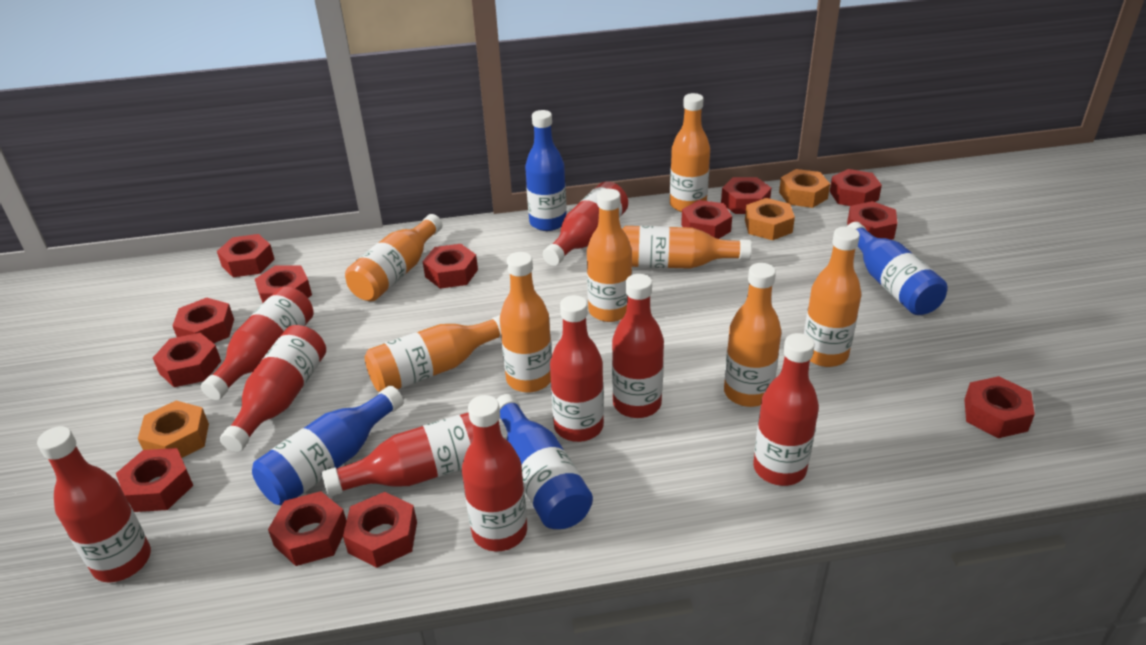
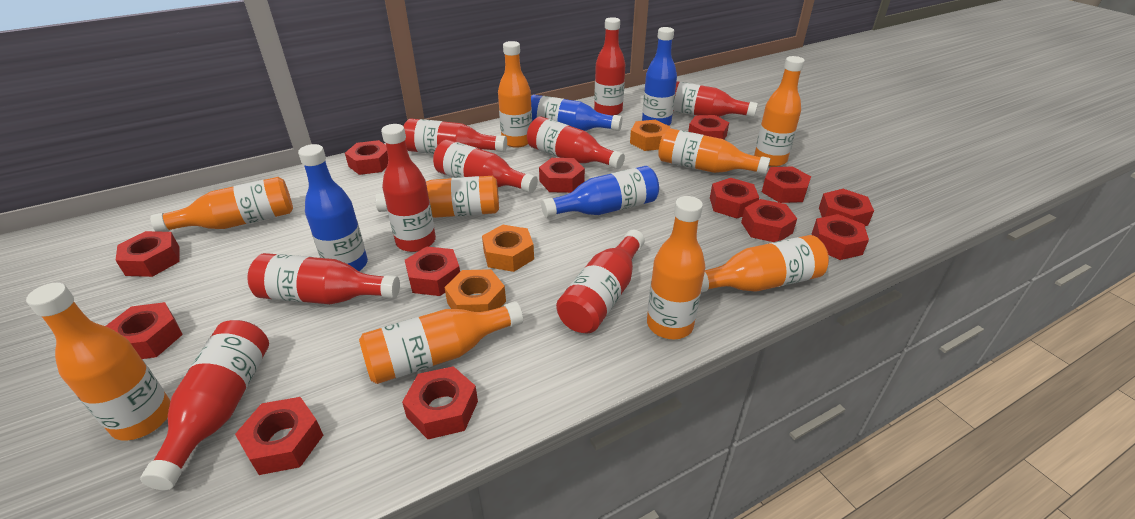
orange bottle: 8 -> 9

